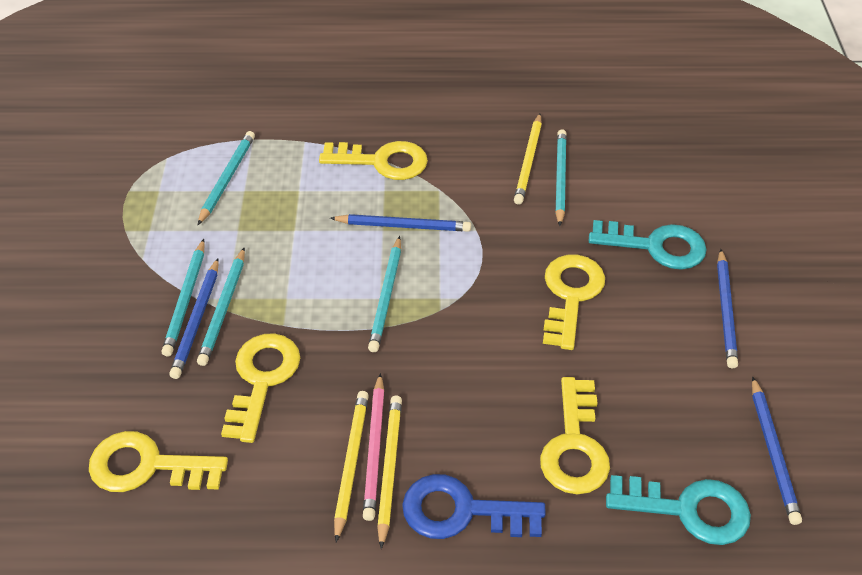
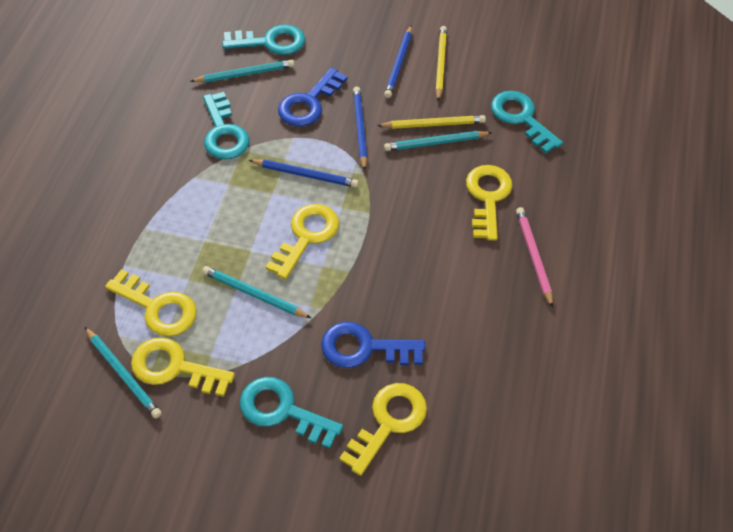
blue key: 1 -> 2
blue pencil: 4 -> 3
turquoise key: 2 -> 4
turquoise pencil: 5 -> 4
yellow pencil: 3 -> 2

